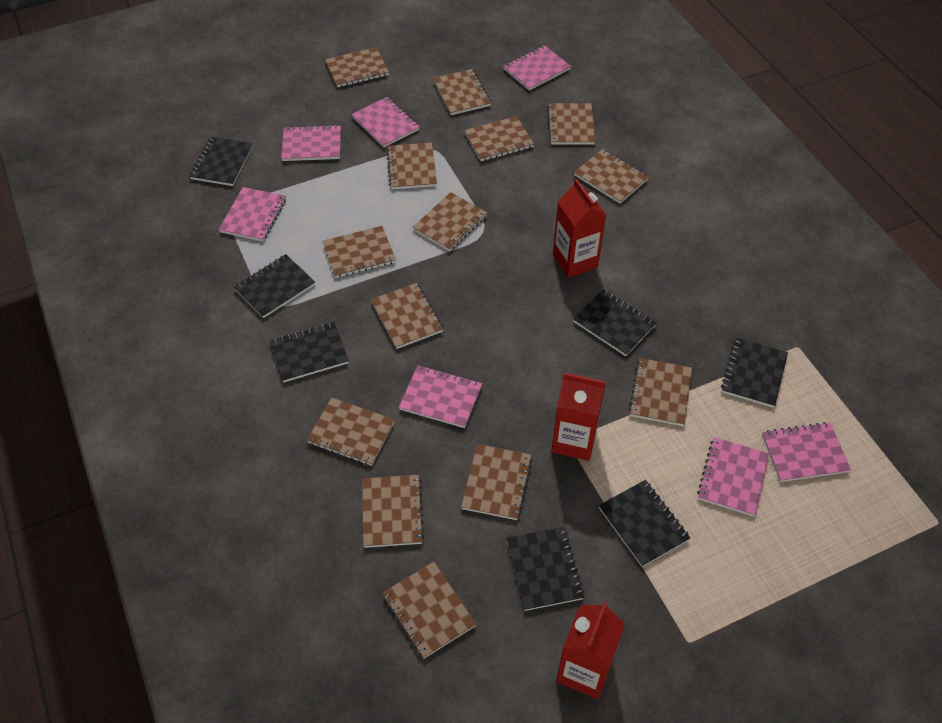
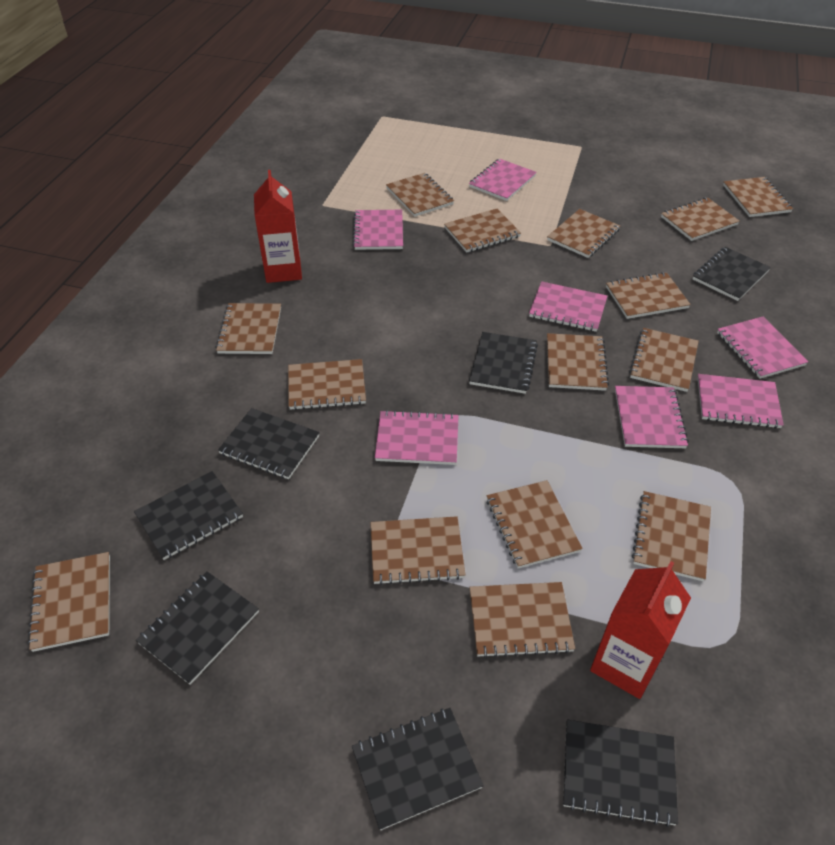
brown notebook: 14 -> 15
red carton: 3 -> 2

